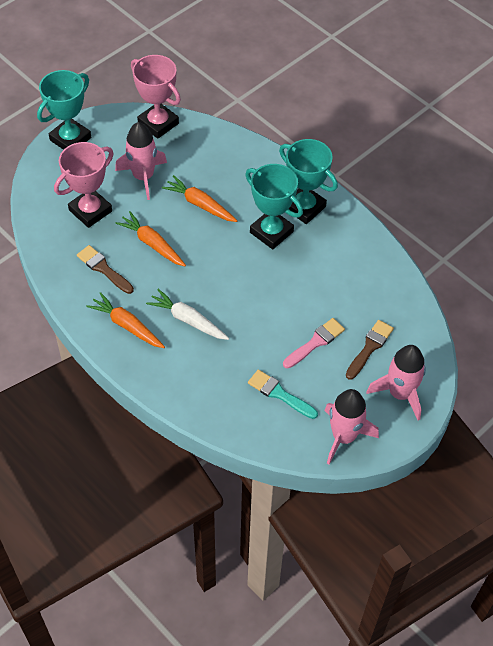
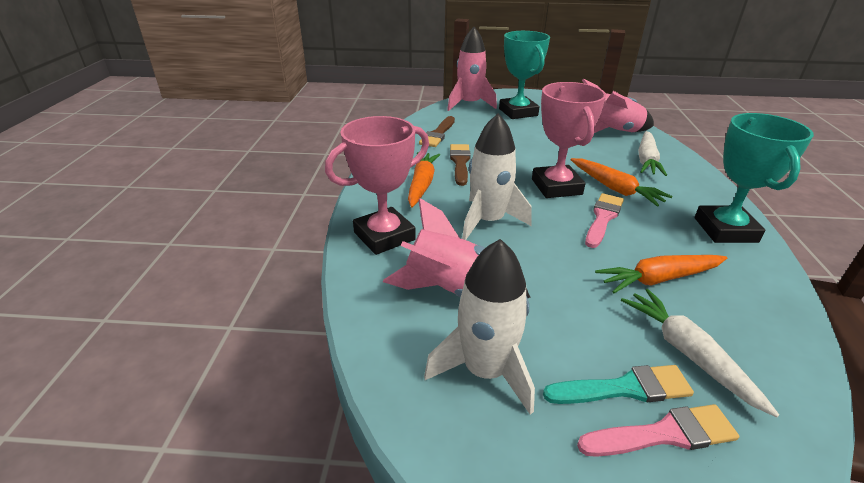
pink brush: 1 -> 2
turquoise trophy: 3 -> 2
white carrot: 1 -> 2
white rocket: 0 -> 2

